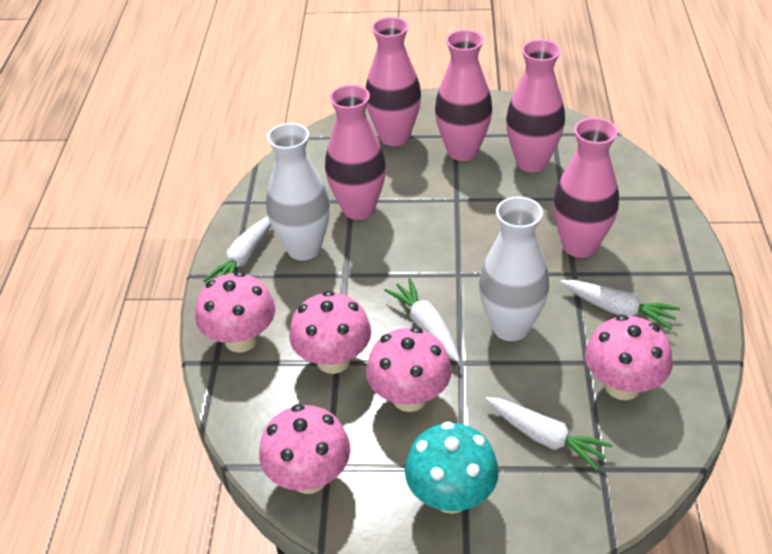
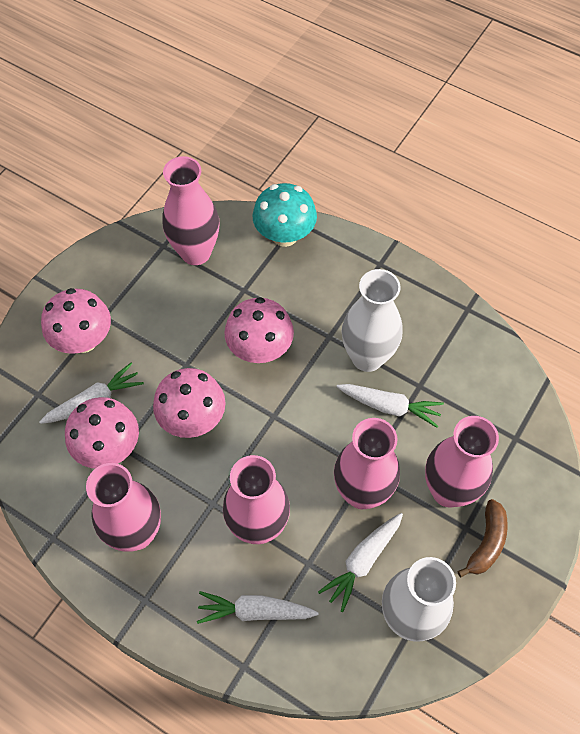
brown banana: 0 -> 1
pink mushroom: 5 -> 4

